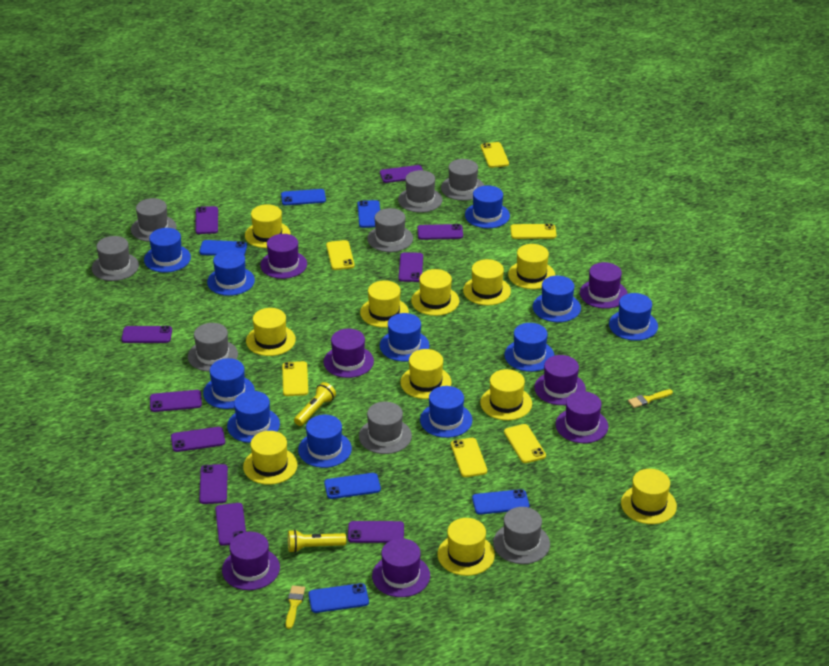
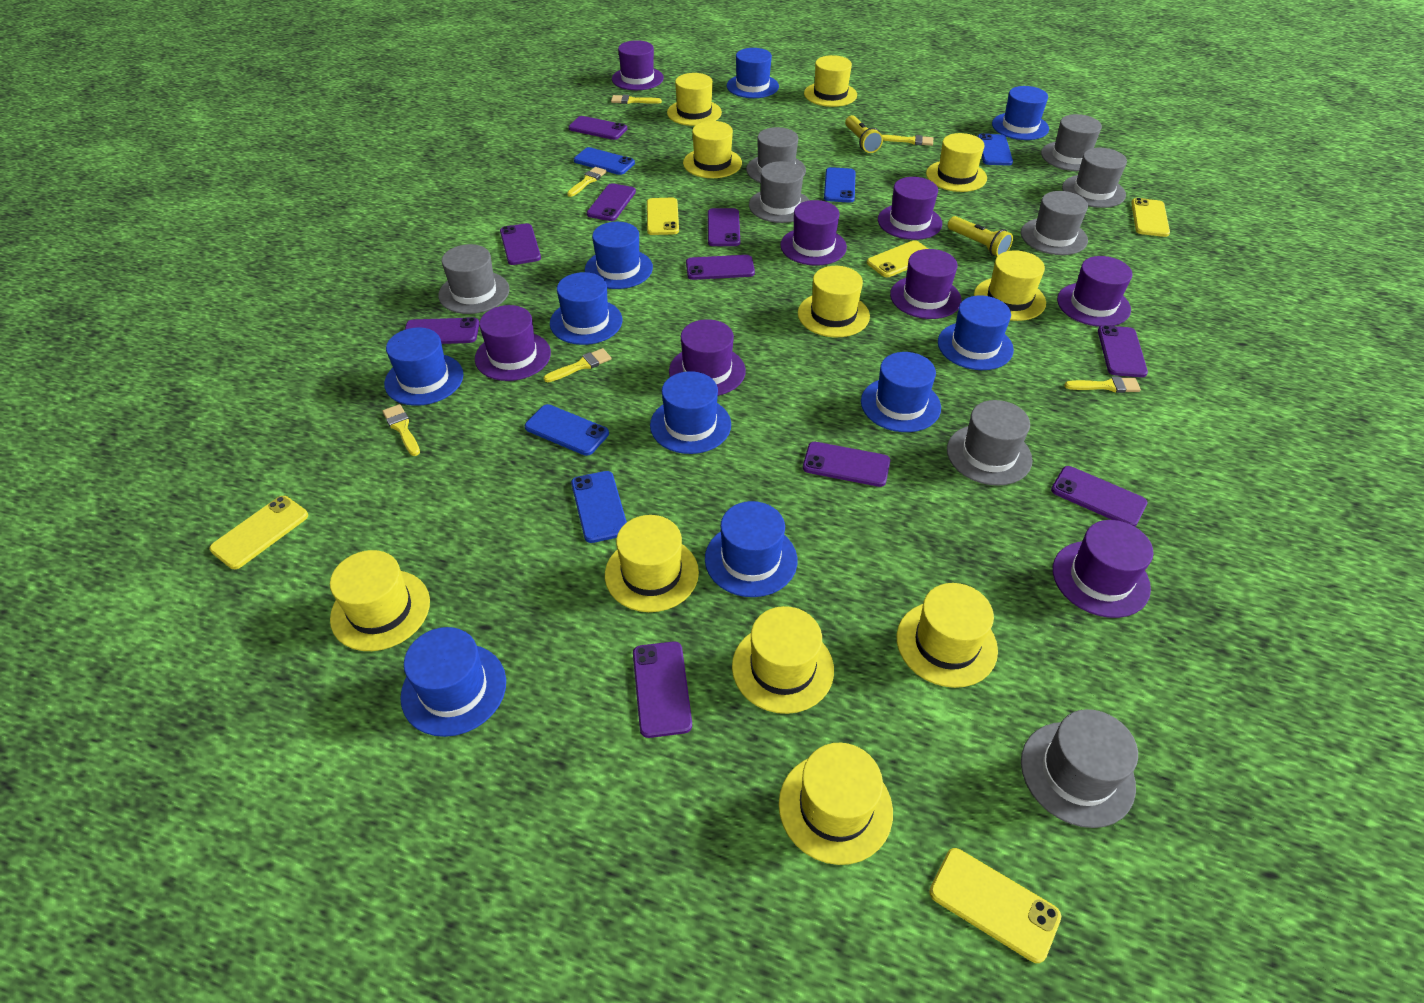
blue hat: 11 -> 10
blue phone: 6 -> 5
purple hat: 7 -> 8
yellow brush: 2 -> 6
yellow phone: 6 -> 5

